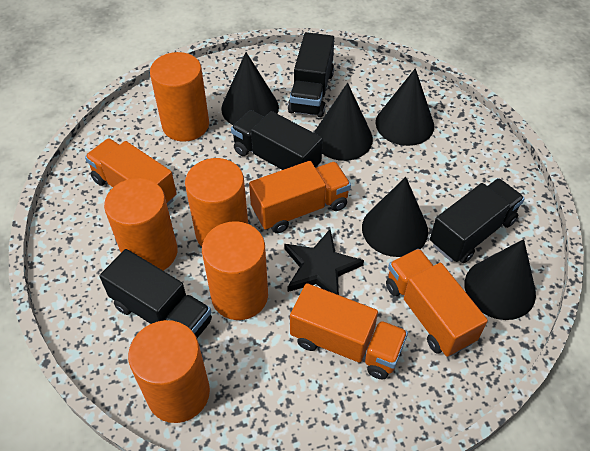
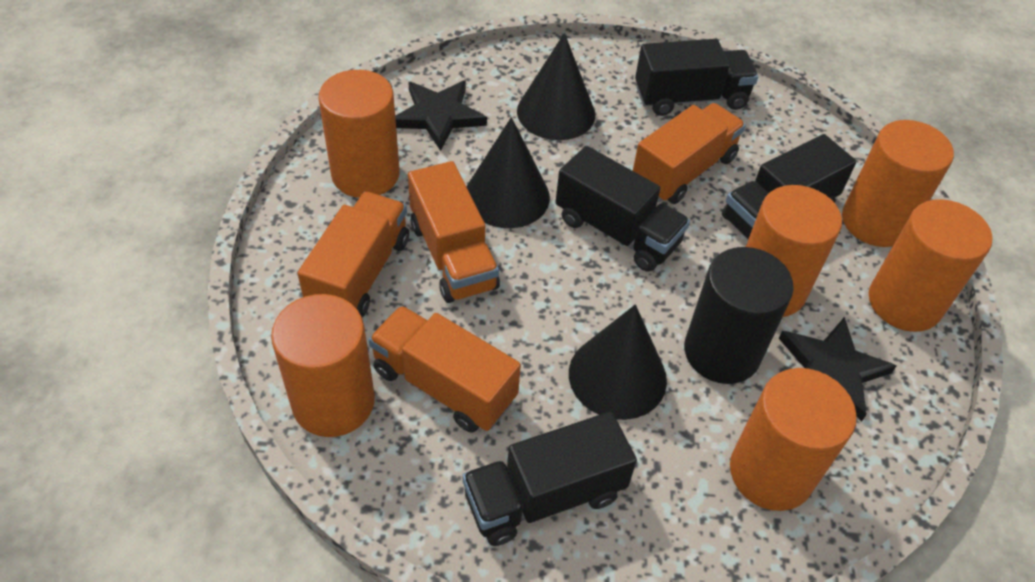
black cone: 5 -> 3
black cylinder: 0 -> 1
black star: 1 -> 2
orange cylinder: 5 -> 6

